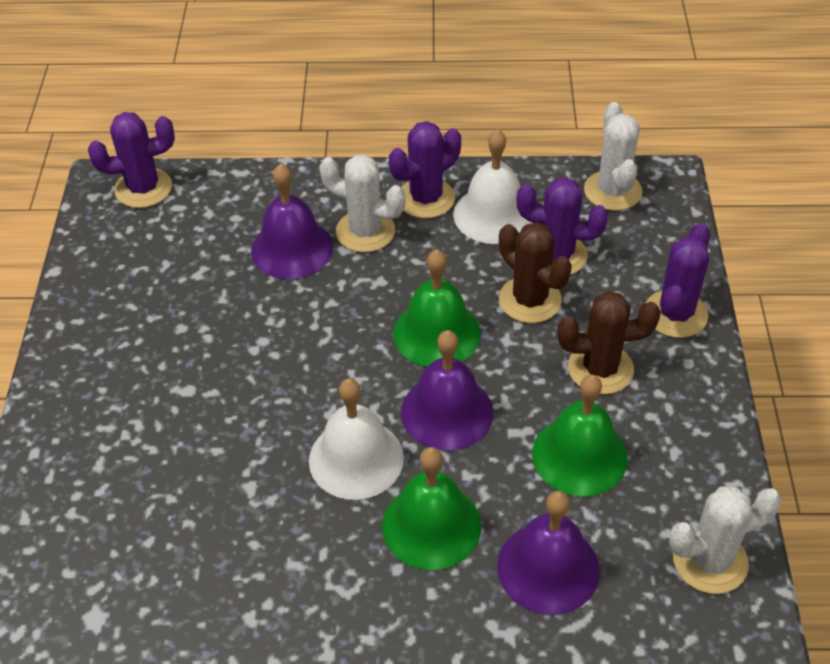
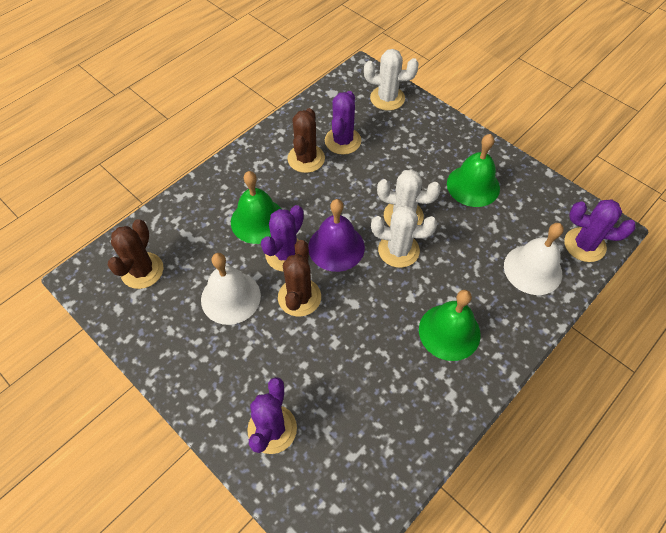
brown cactus: 2 -> 3
purple bell: 3 -> 1

